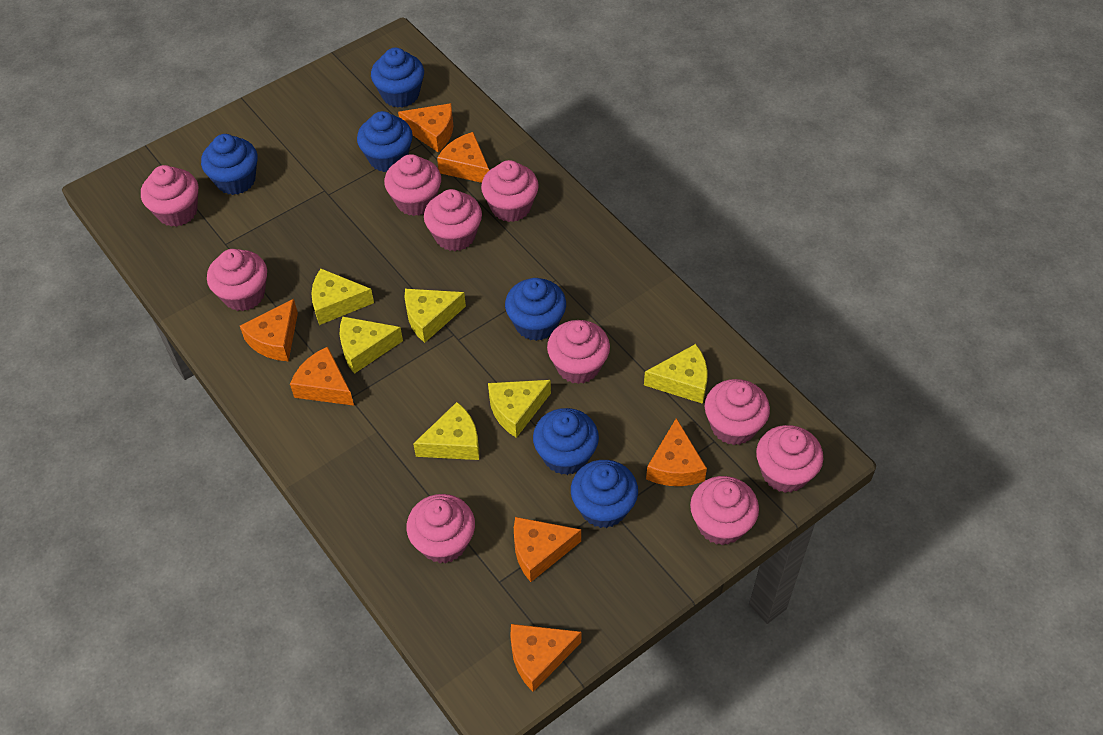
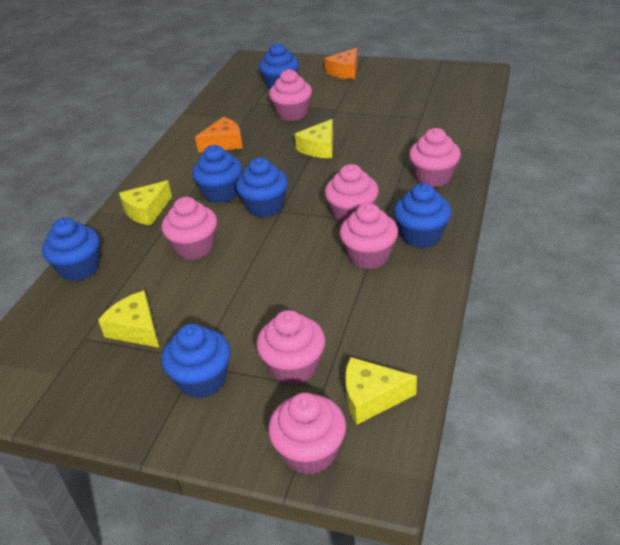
orange cheese: 7 -> 2
pink cupcake: 10 -> 7
yellow cheese: 6 -> 4

